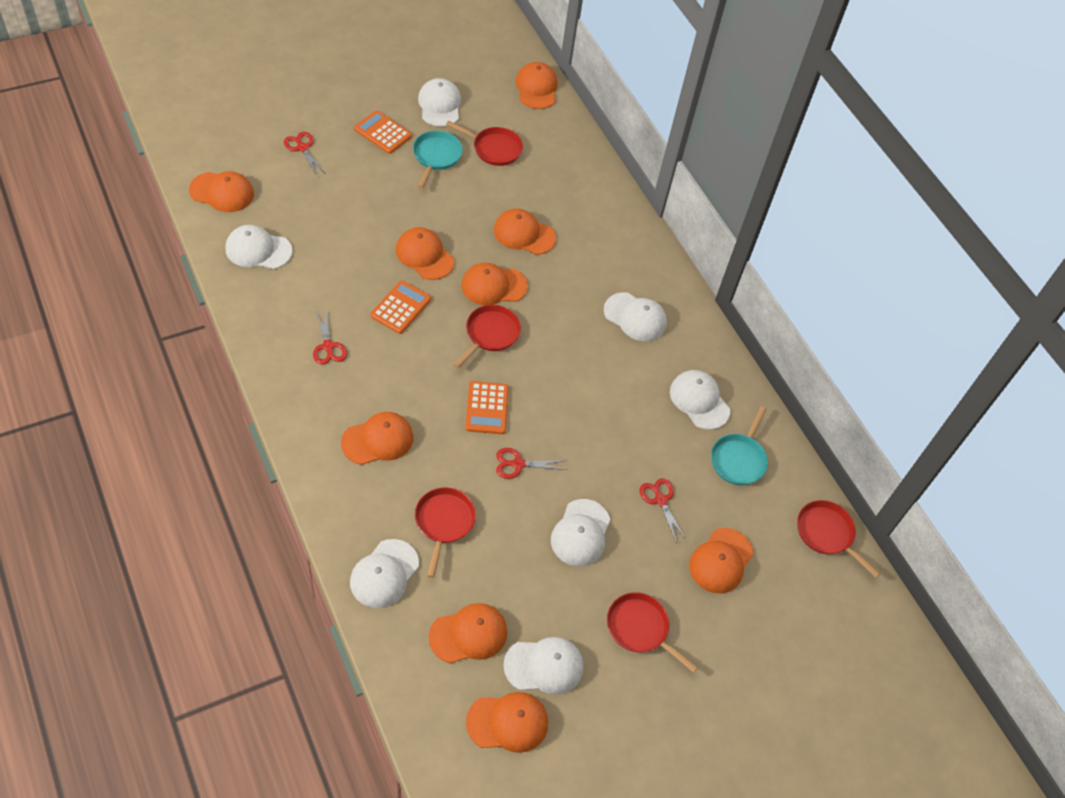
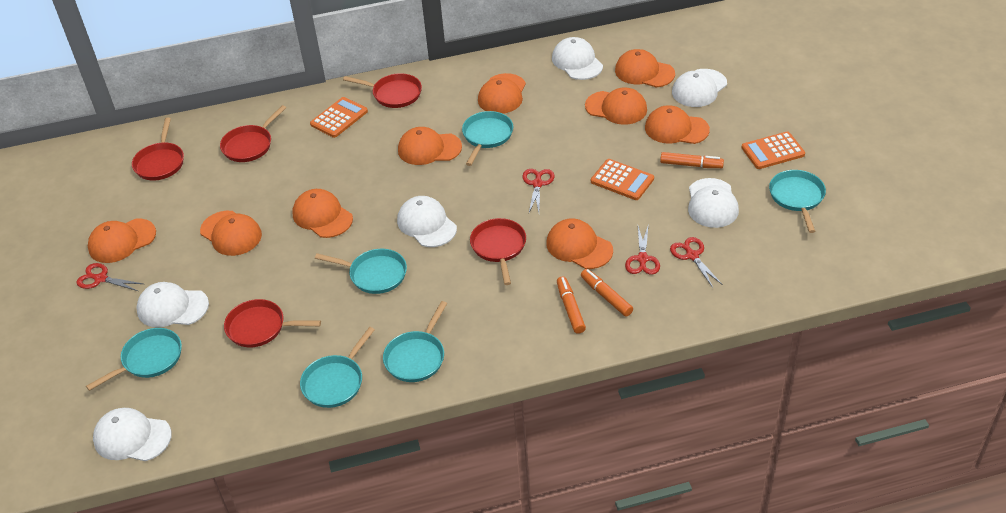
orange marker: 0 -> 3
turquoise pan: 2 -> 6
white cap: 7 -> 6

